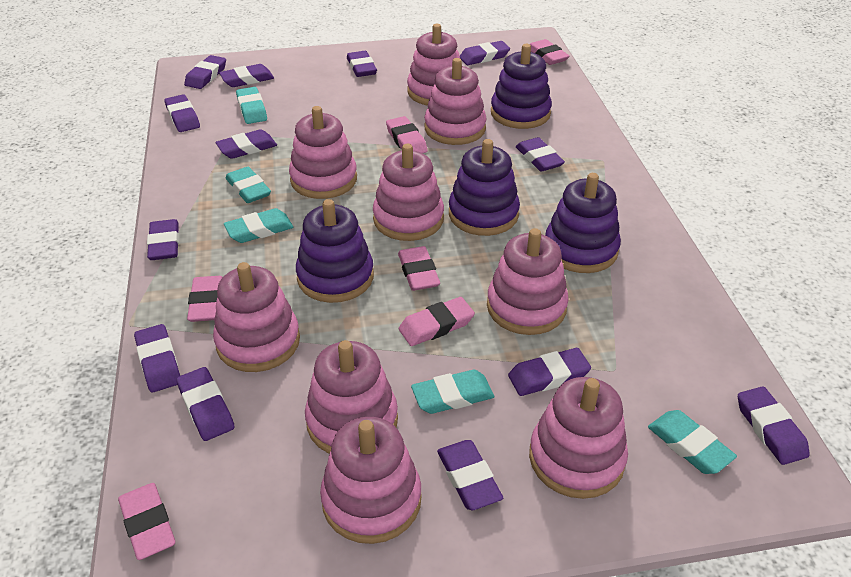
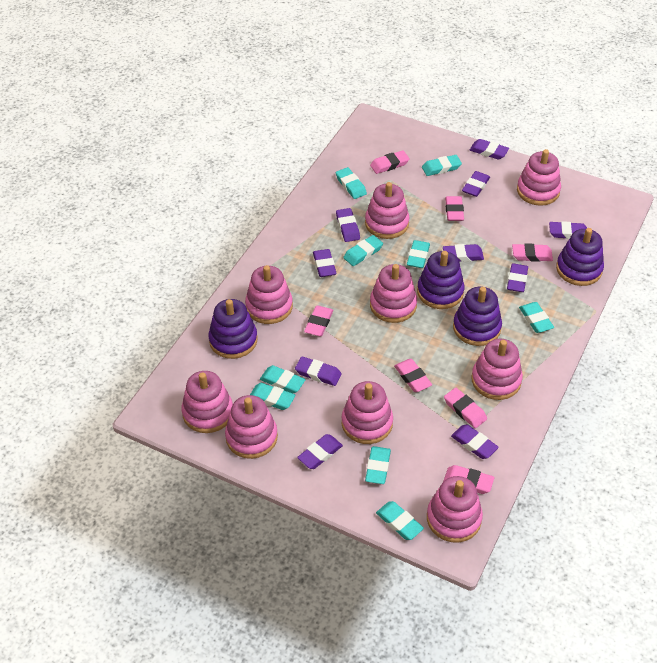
pink eraser: 6 -> 7
purple eraser: 13 -> 10
turquoise eraser: 5 -> 9

